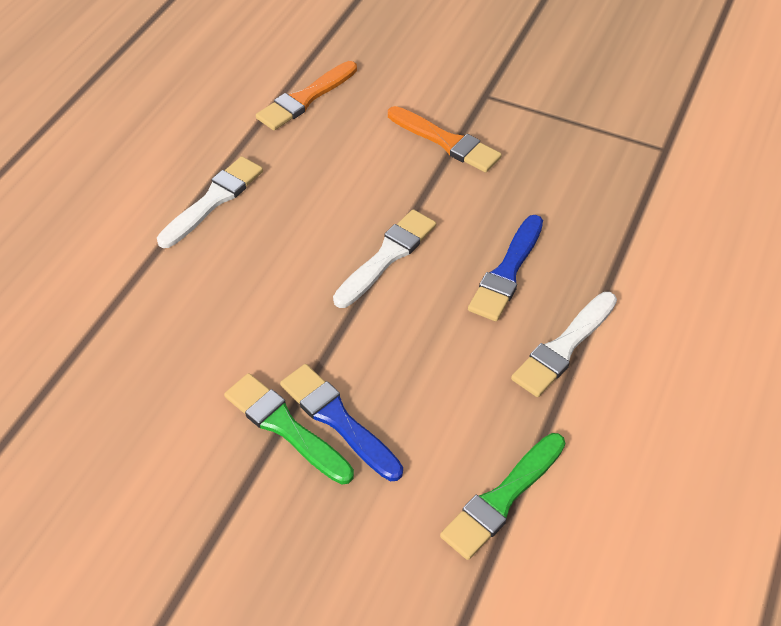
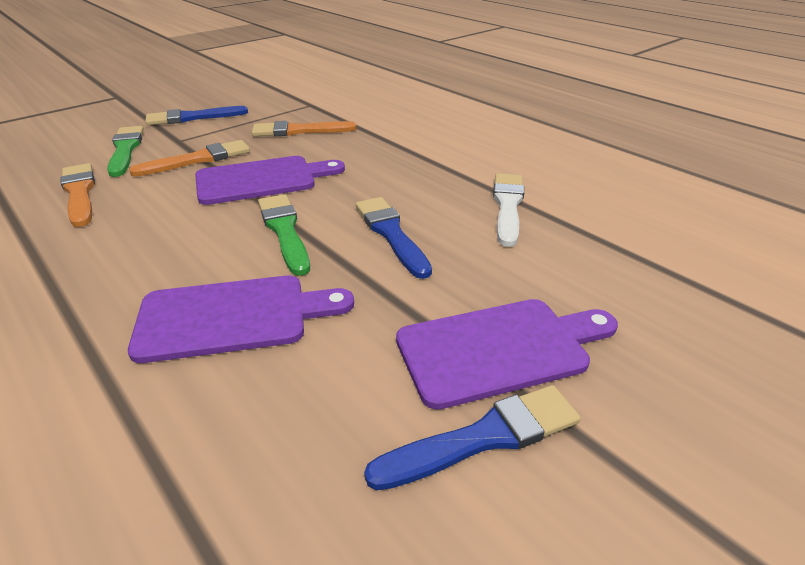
blue brush: 2 -> 3
orange brush: 2 -> 3
purple cutting board: 0 -> 3
white brush: 3 -> 1

